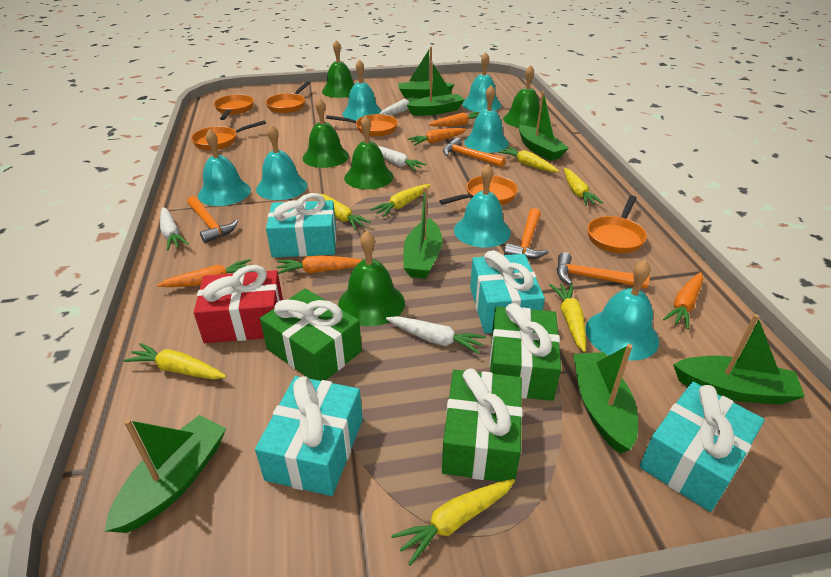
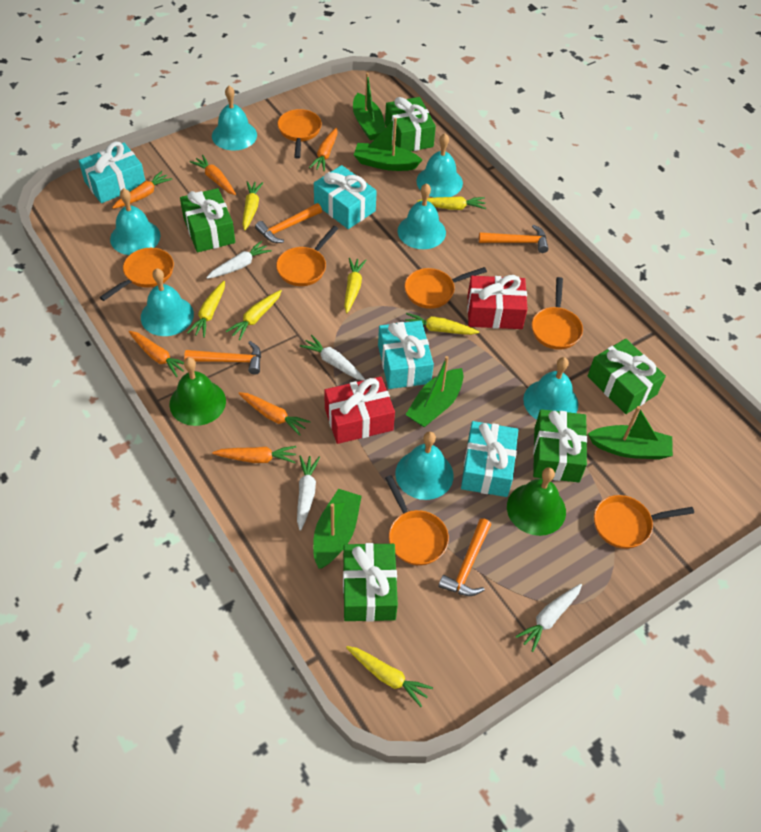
green bell: 5 -> 2
green boat: 7 -> 5
green gift: 3 -> 5
orange carrot: 5 -> 6
orange pan: 6 -> 7
red gift: 1 -> 2

